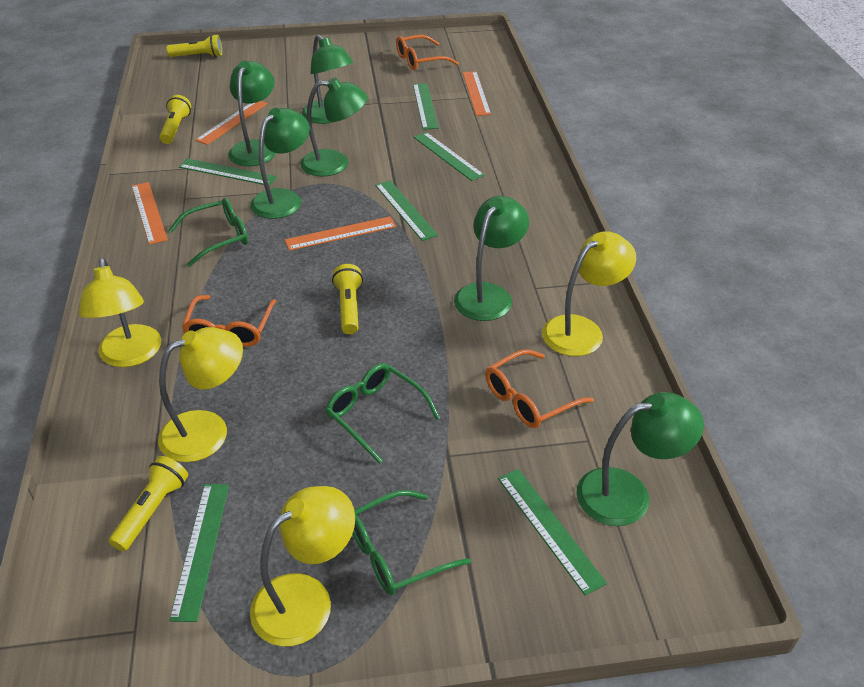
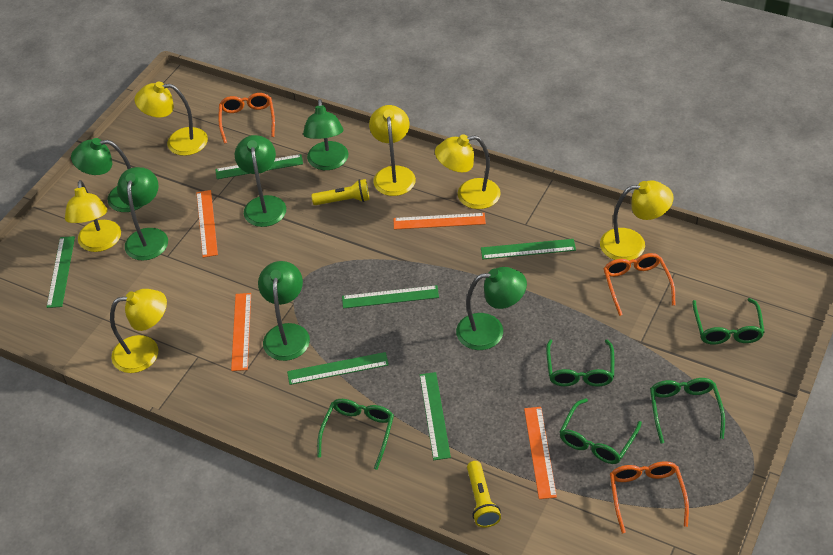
green glasses: 3 -> 5
yellow flashlight: 4 -> 2
yellow lamp: 4 -> 6

